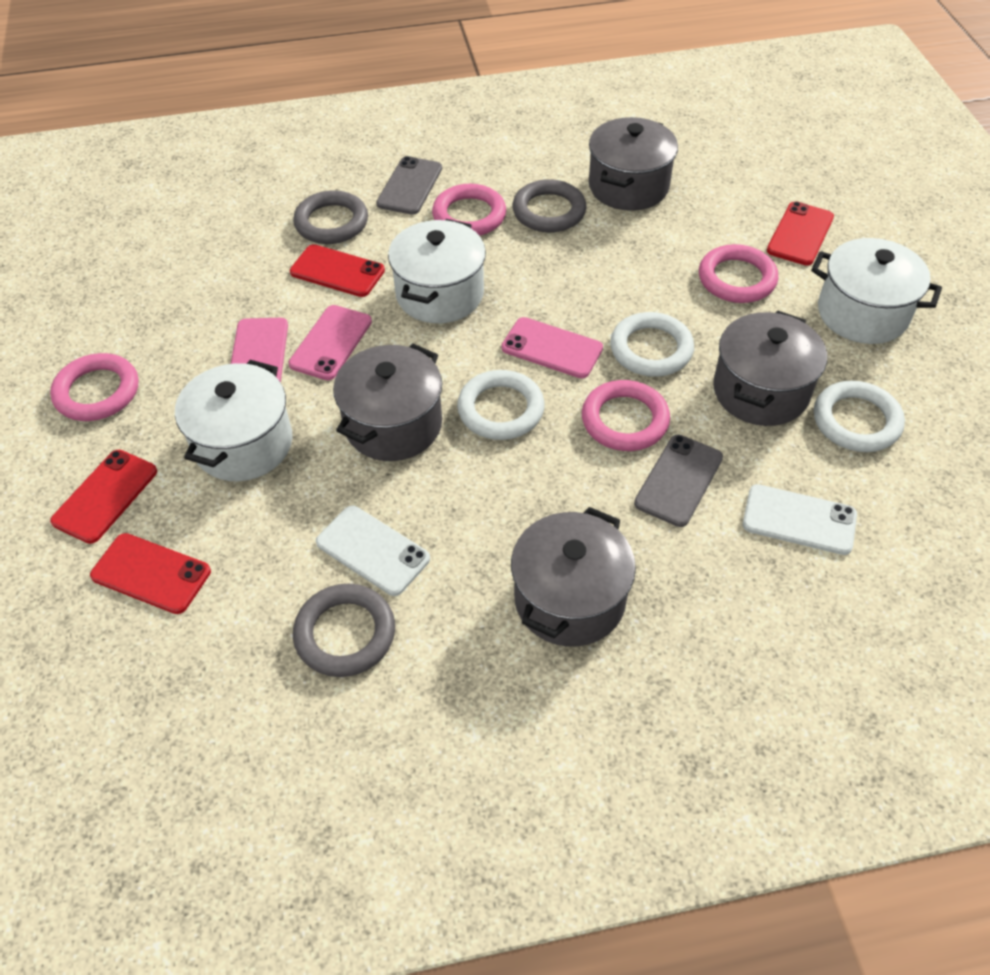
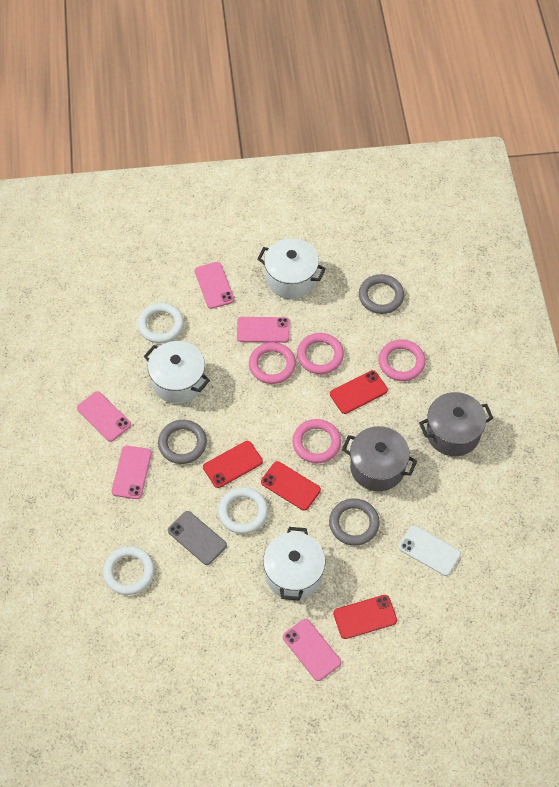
grey phone: 2 -> 1
grey pot: 4 -> 2
pink phone: 3 -> 5
white phone: 2 -> 1

